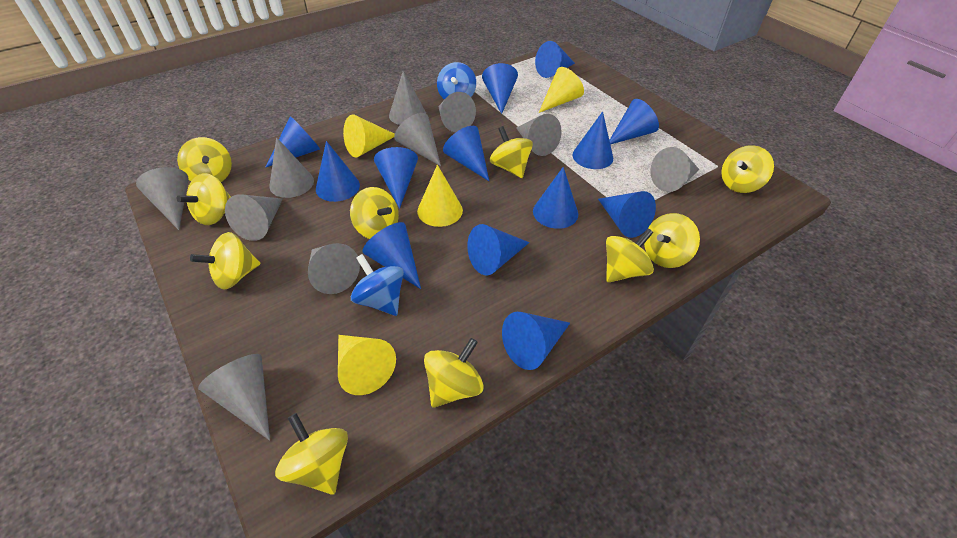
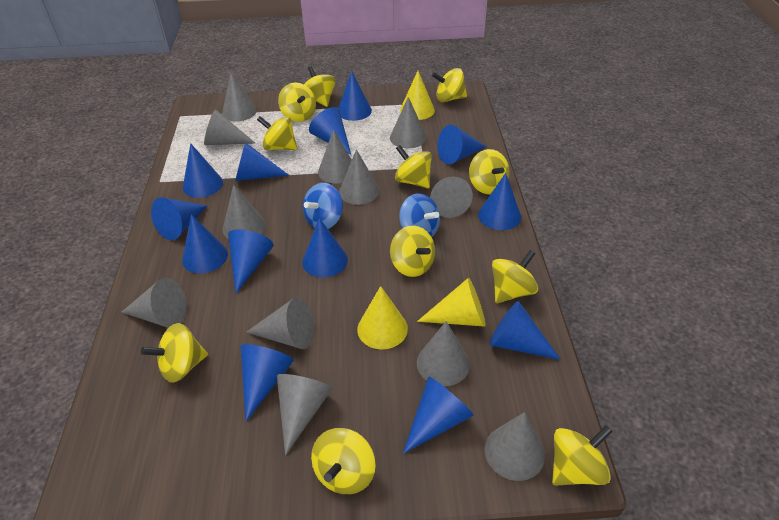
grey cone: 10 -> 12
yellow cone: 4 -> 3
yellow spinning top: 10 -> 11

